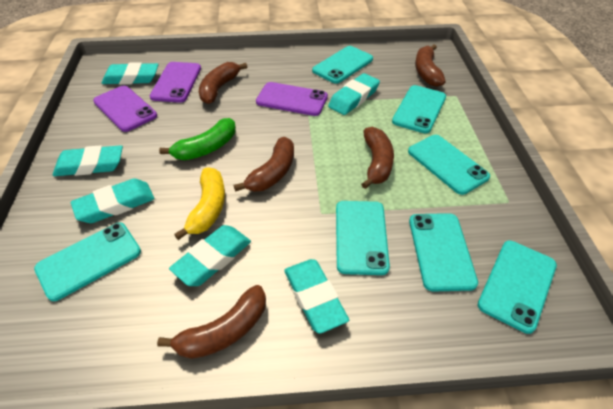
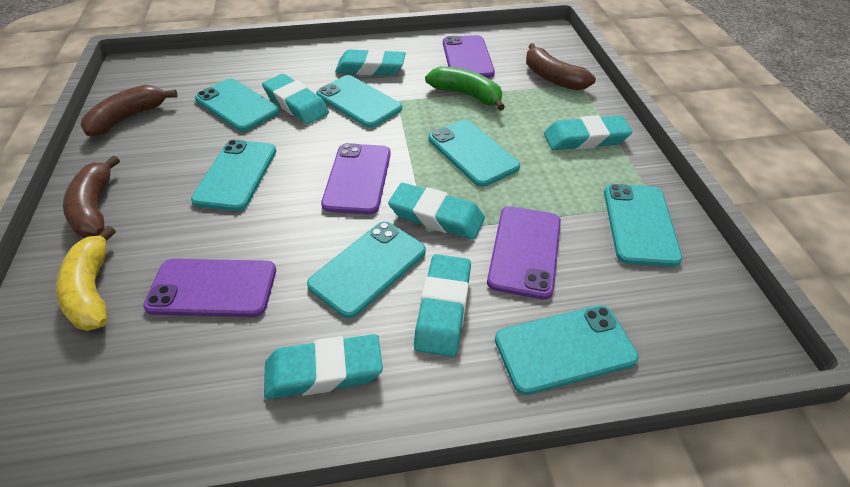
brown banana: 5 -> 3
purple phone: 3 -> 4

